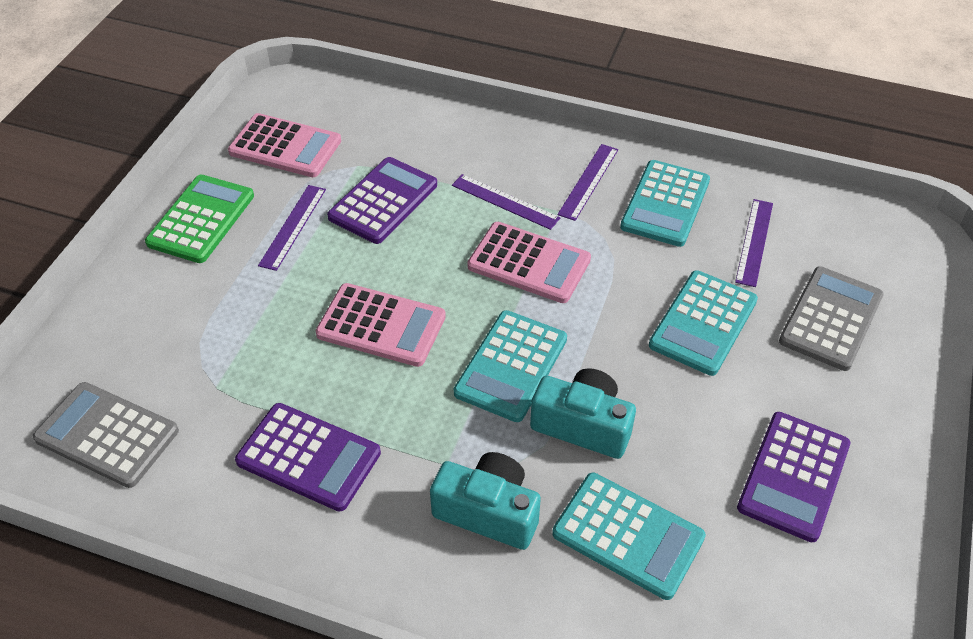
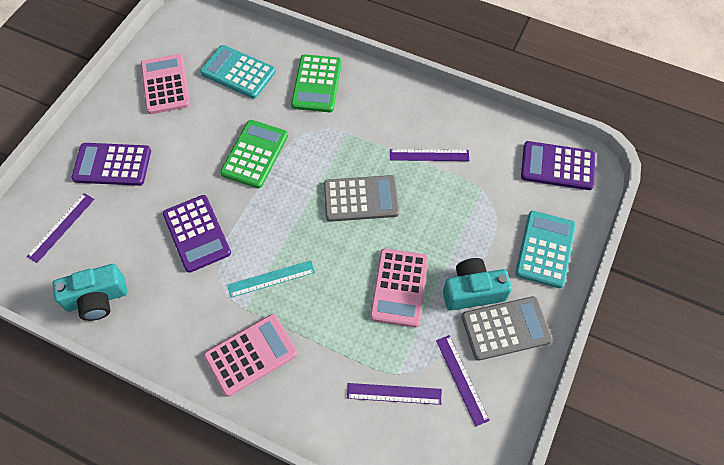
green calculator: 1 -> 2
turquoise calculator: 4 -> 2
turquoise ruler: 0 -> 1

